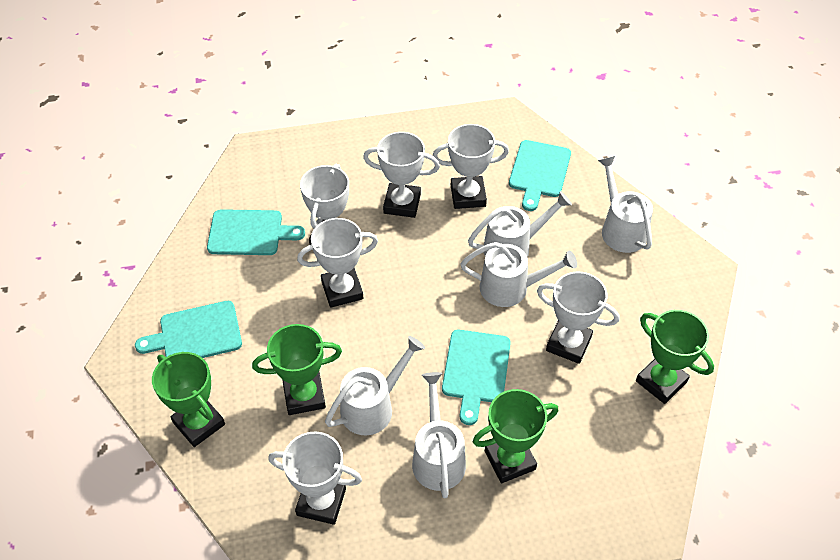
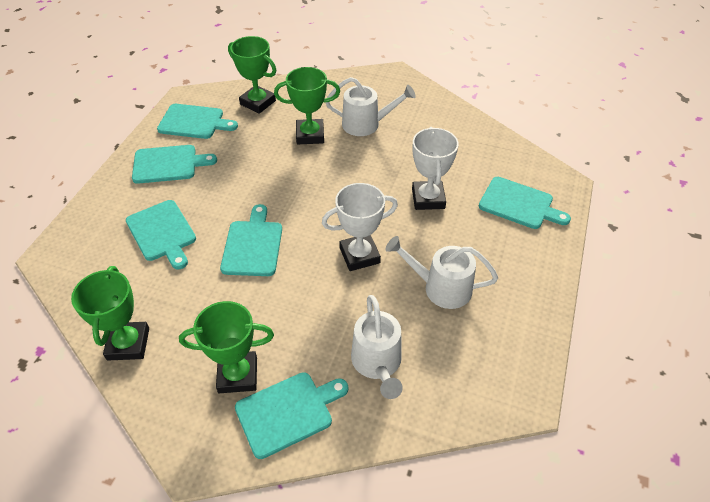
turquoise cutting board: 4 -> 6
white trophy: 6 -> 2
white watering can: 5 -> 3

